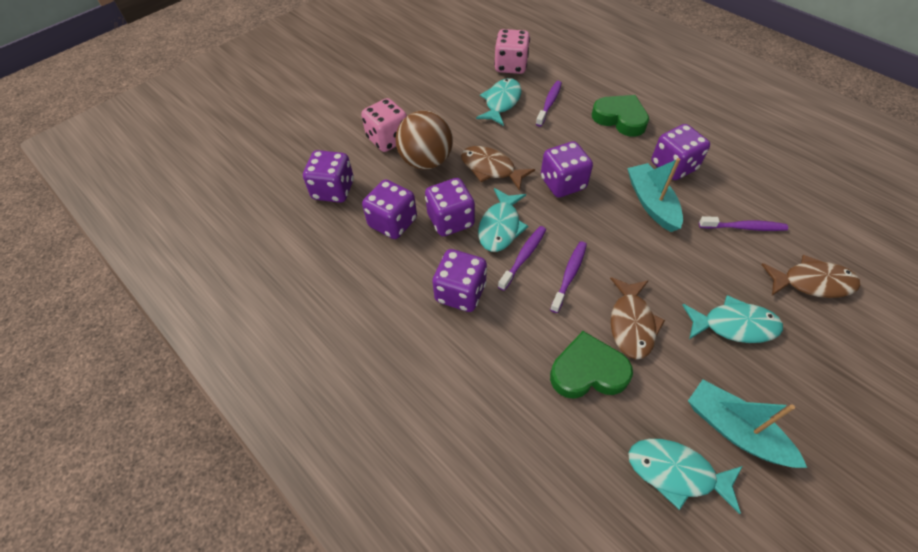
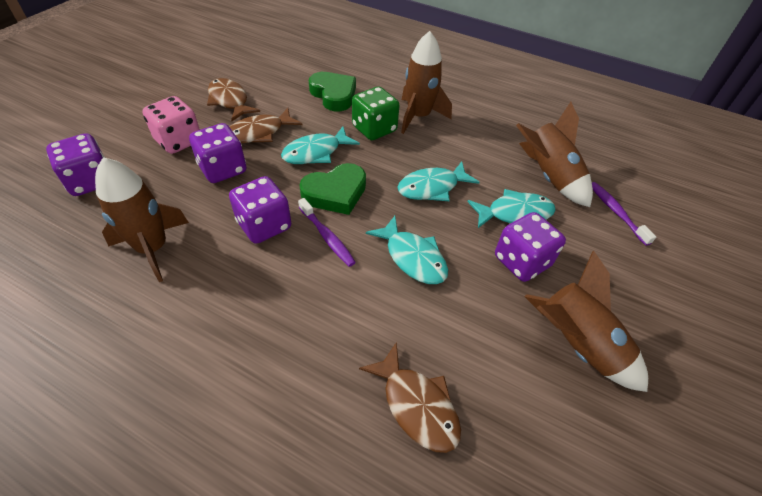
brown ball: 1 -> 0
brown rocket: 0 -> 4
green dice: 0 -> 1
pink dice: 2 -> 1
purple dice: 6 -> 4
purple toothbrush: 4 -> 2
turquoise boat: 2 -> 0

